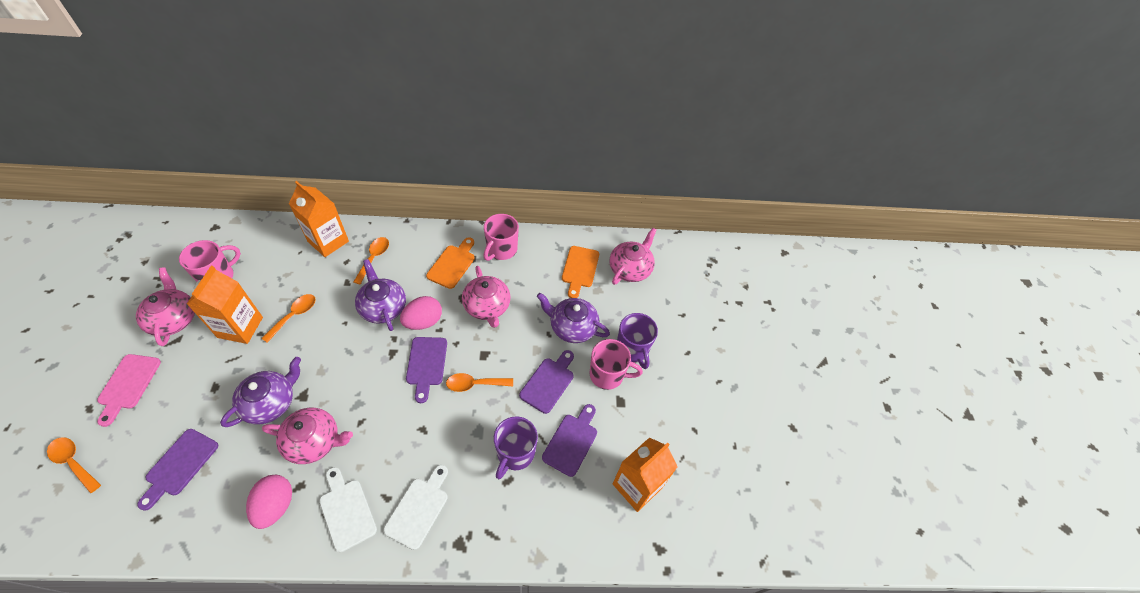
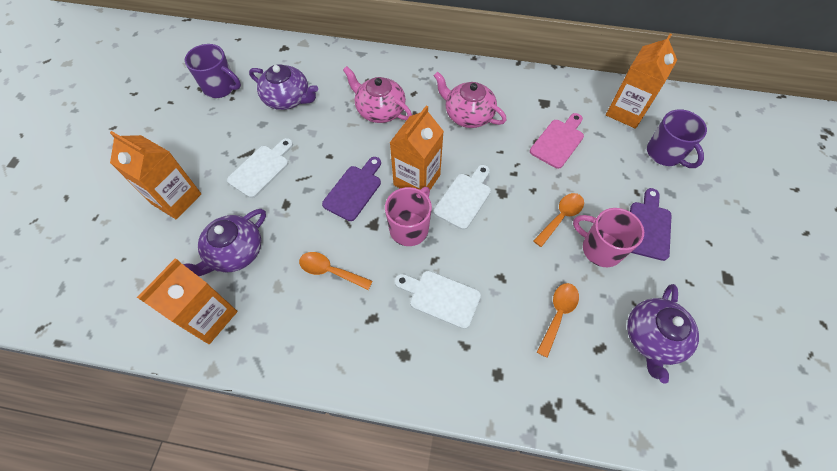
orange carton: 3 -> 4
orange cutting board: 2 -> 0
orange spoon: 4 -> 3
pink egg: 2 -> 0
pink mug: 3 -> 2
pink teapot: 4 -> 2
purple cutting board: 4 -> 2
white cutting board: 2 -> 3

